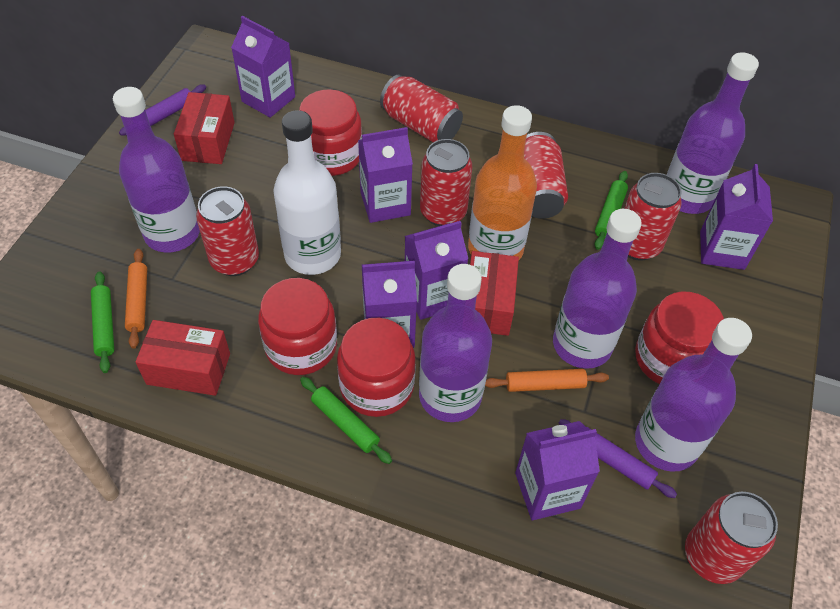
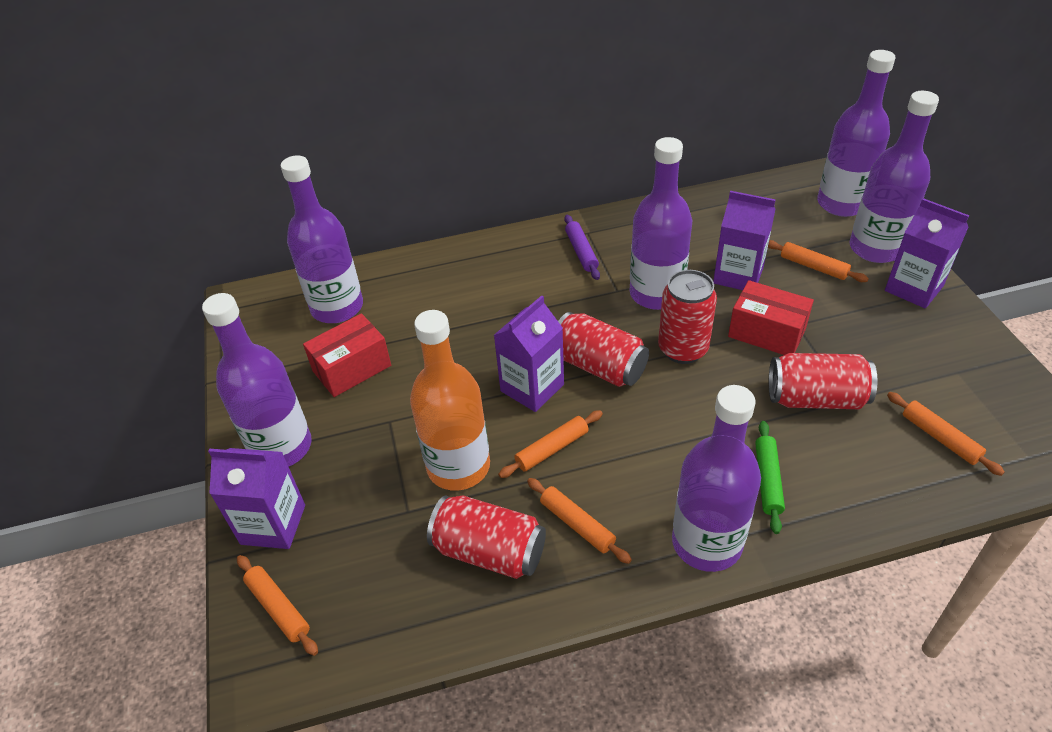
green rolling pin: 3 -> 1
orange rolling pin: 2 -> 5
purple bottle: 5 -> 6
purple carton: 6 -> 4
purple rolling pin: 2 -> 1
red box: 3 -> 2
red can: 6 -> 4
red jar: 4 -> 0
white bottle: 1 -> 0

